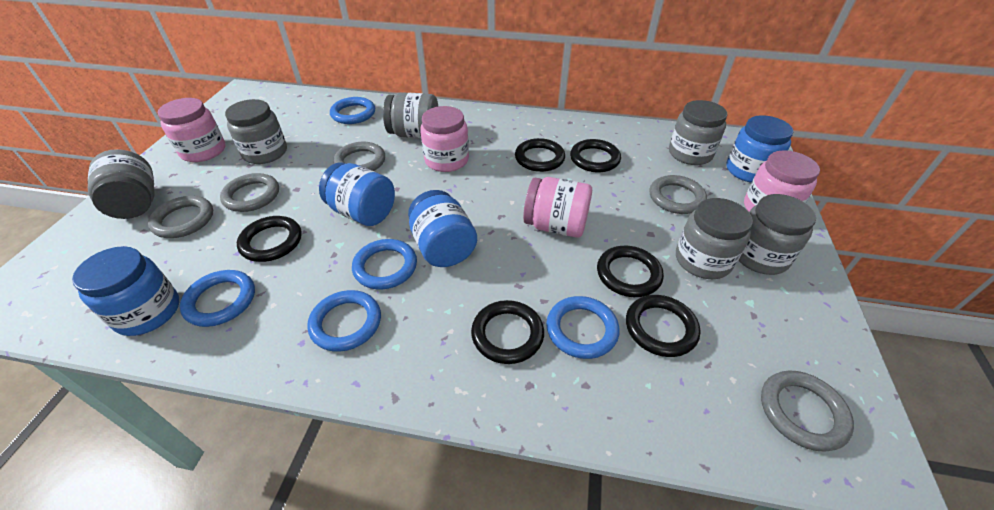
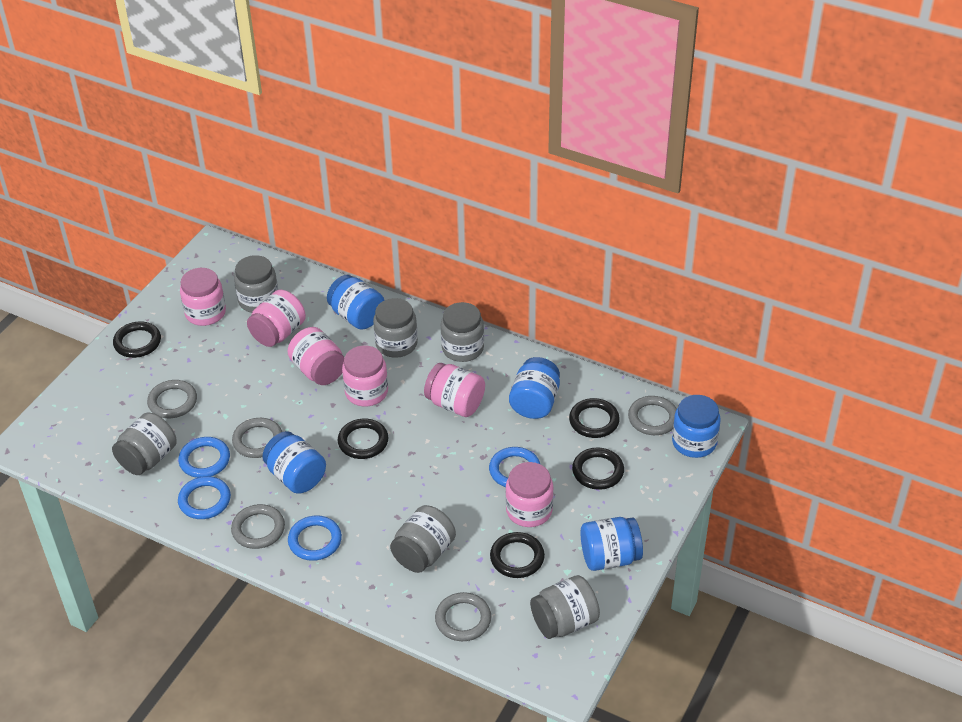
black ring: 6 -> 5
blue jar: 4 -> 5
blue ring: 5 -> 4
pink jar: 4 -> 6

